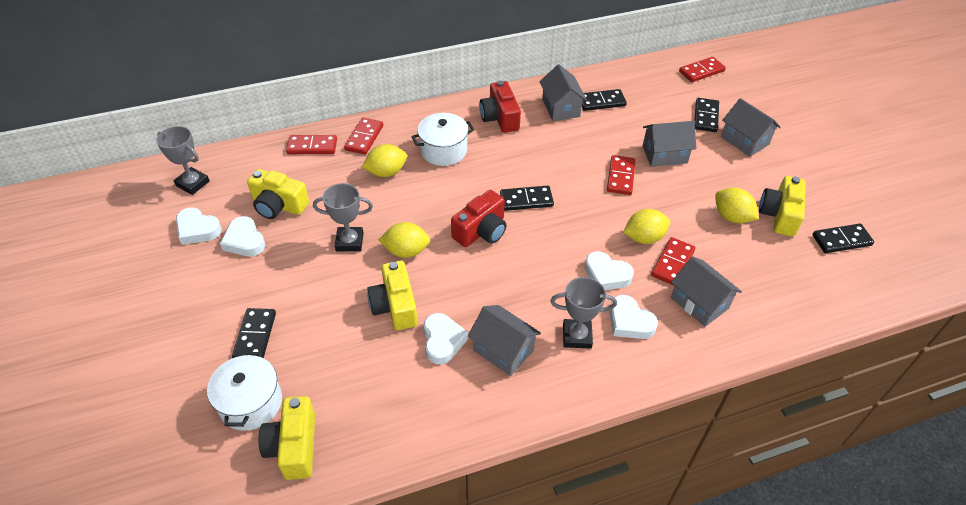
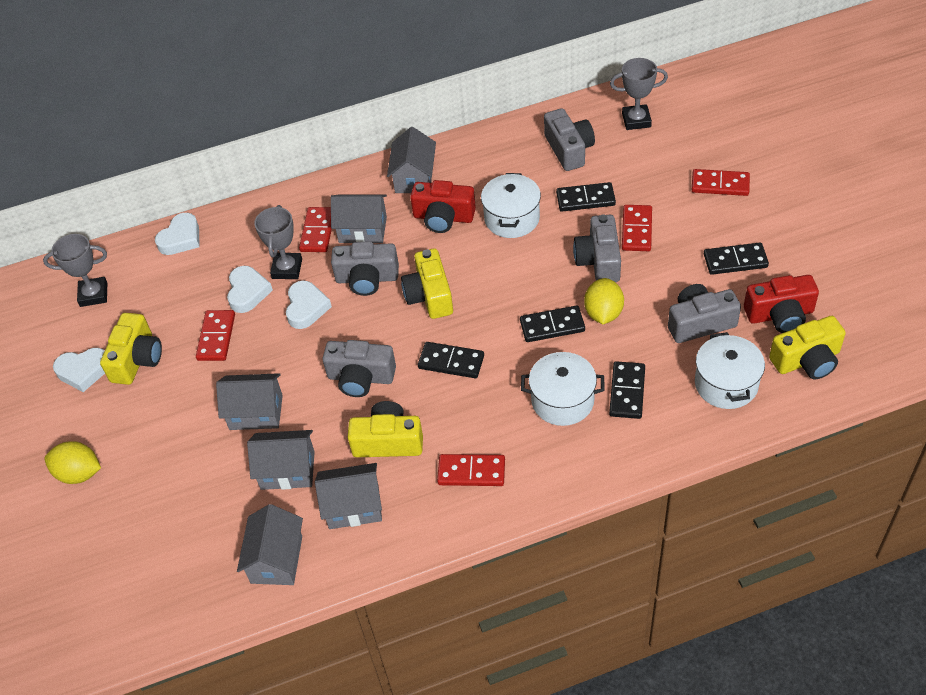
grey camera: 0 -> 5
grey house: 5 -> 6
white heart: 5 -> 4
white pot: 2 -> 3
yellow lemon: 4 -> 2

